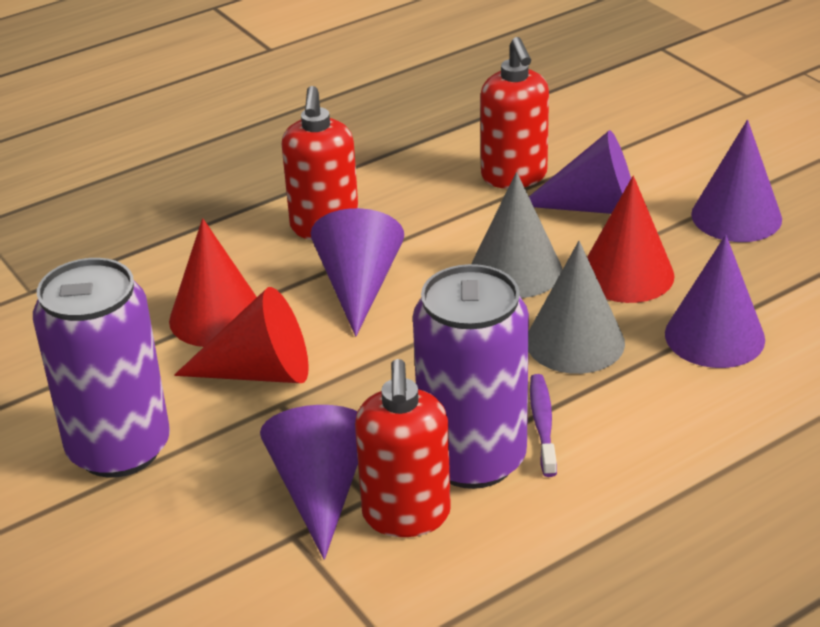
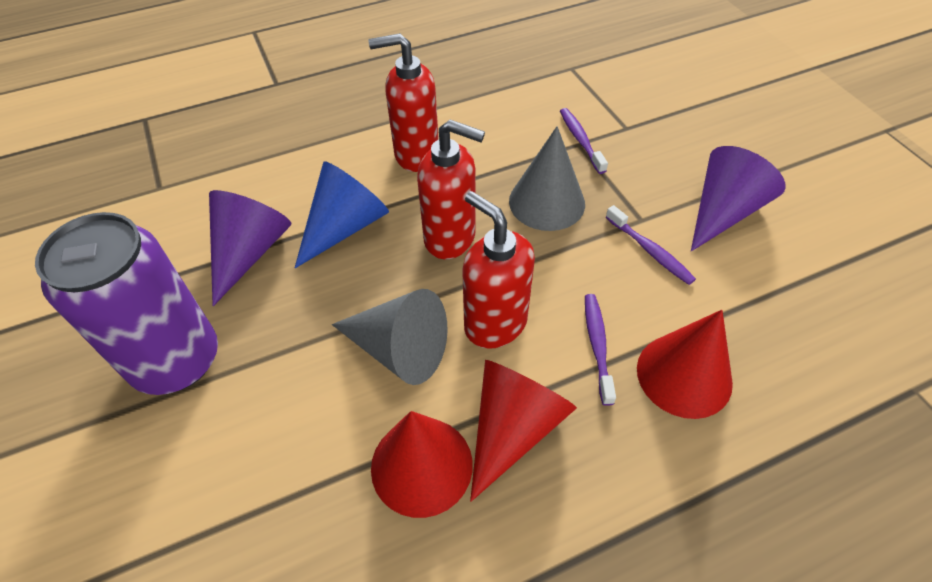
blue cone: 0 -> 1
purple can: 2 -> 1
purple cone: 5 -> 2
purple toothbrush: 1 -> 3

